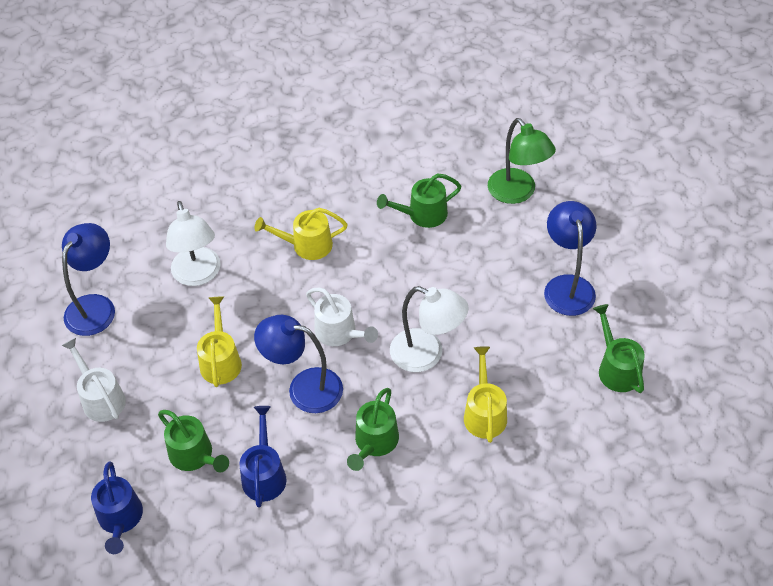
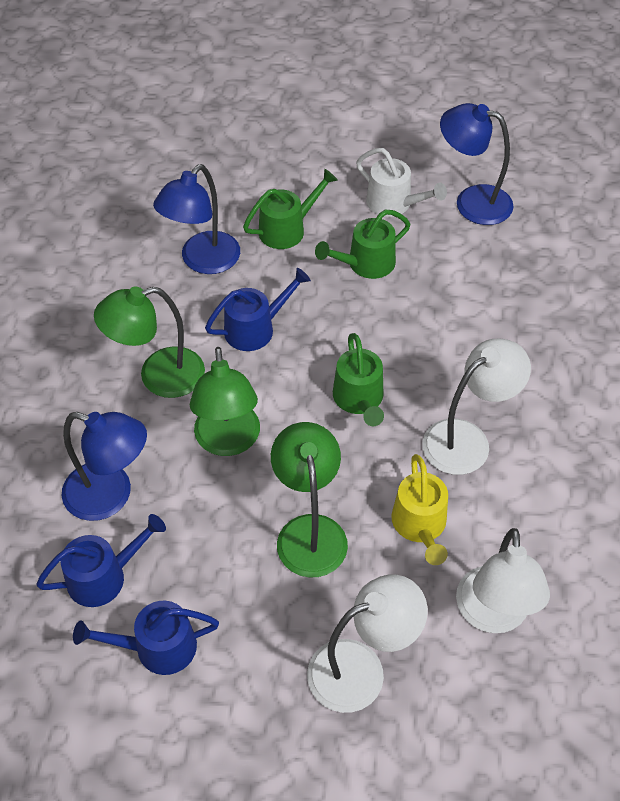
blue watering can: 2 -> 3
green lamp: 1 -> 3
green watering can: 4 -> 3
white lamp: 2 -> 3
white watering can: 2 -> 1
yellow watering can: 3 -> 1

